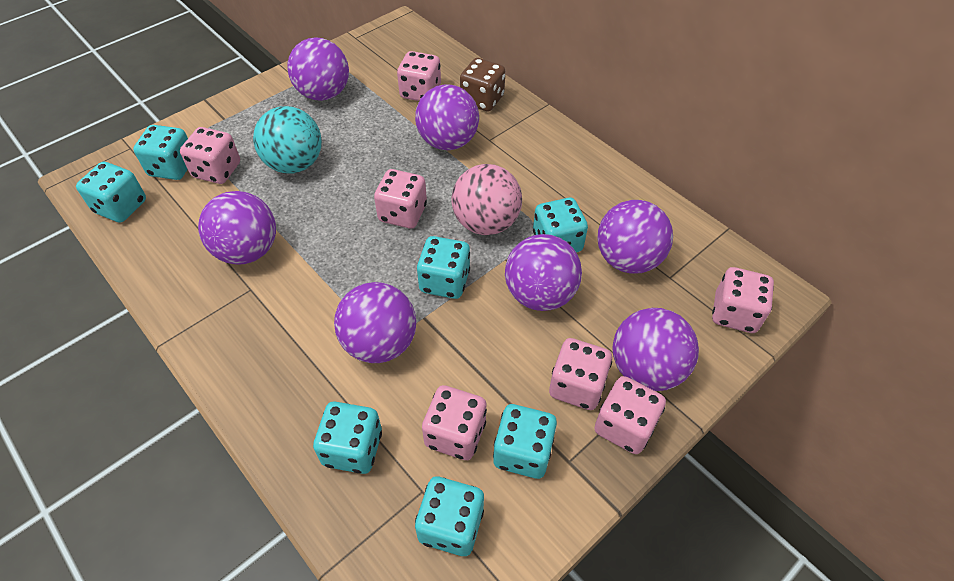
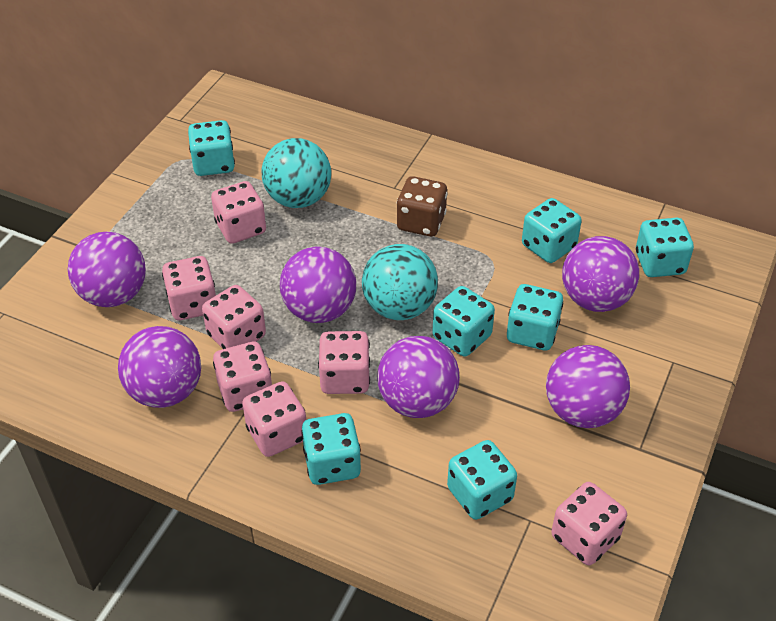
pink ball: 1 -> 0
purple ball: 7 -> 6
turquoise ball: 1 -> 2

